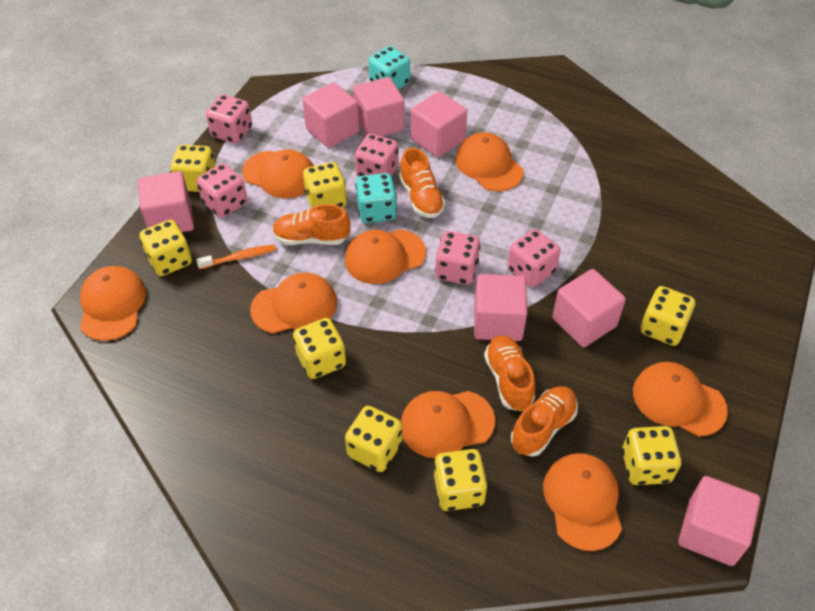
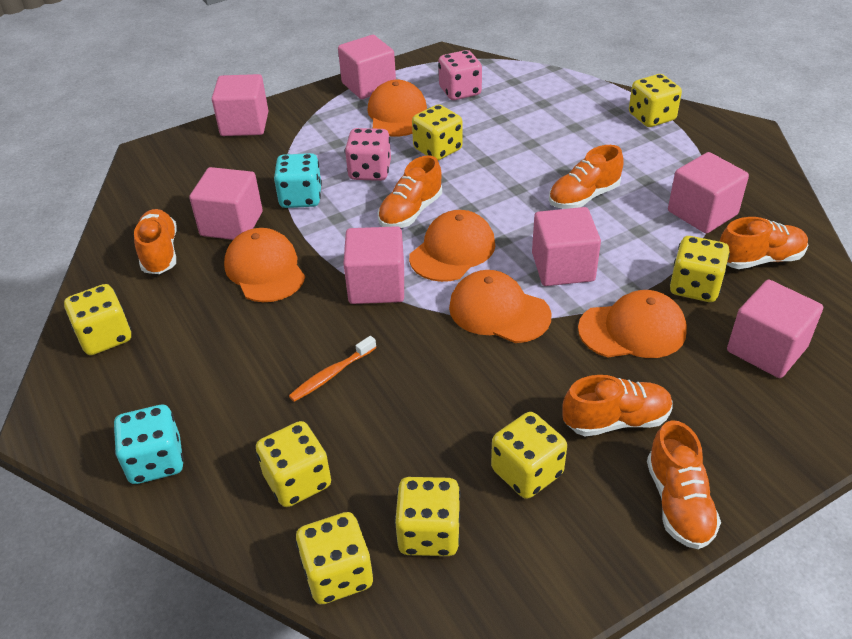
orange cap: 8 -> 5
orange shoe: 4 -> 6
pink dice: 5 -> 2

